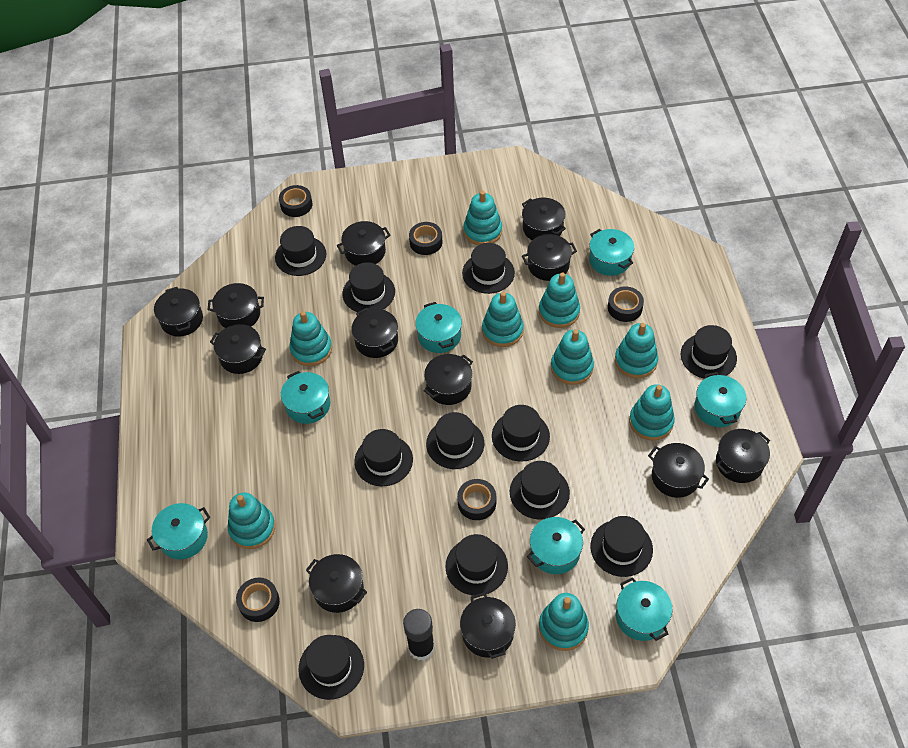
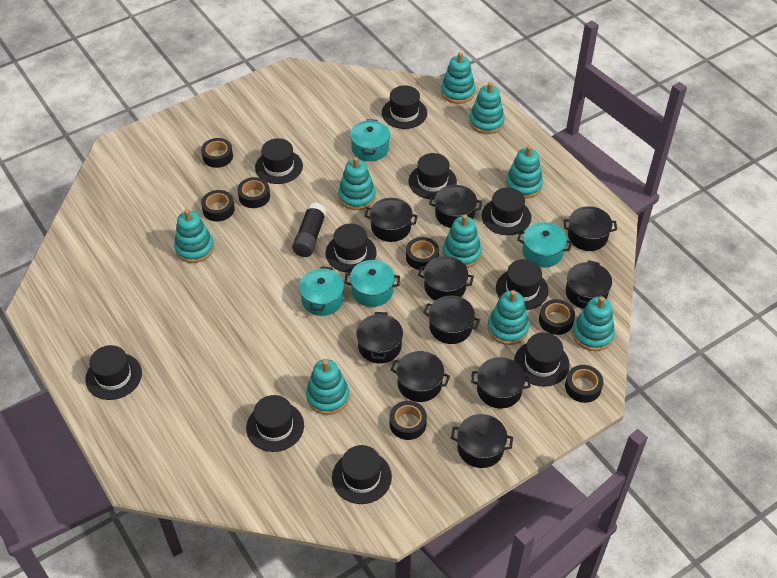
black hat: 11 -> 10
black pot: 12 -> 10
black tape: 5 -> 7
turquoise pot: 7 -> 4

